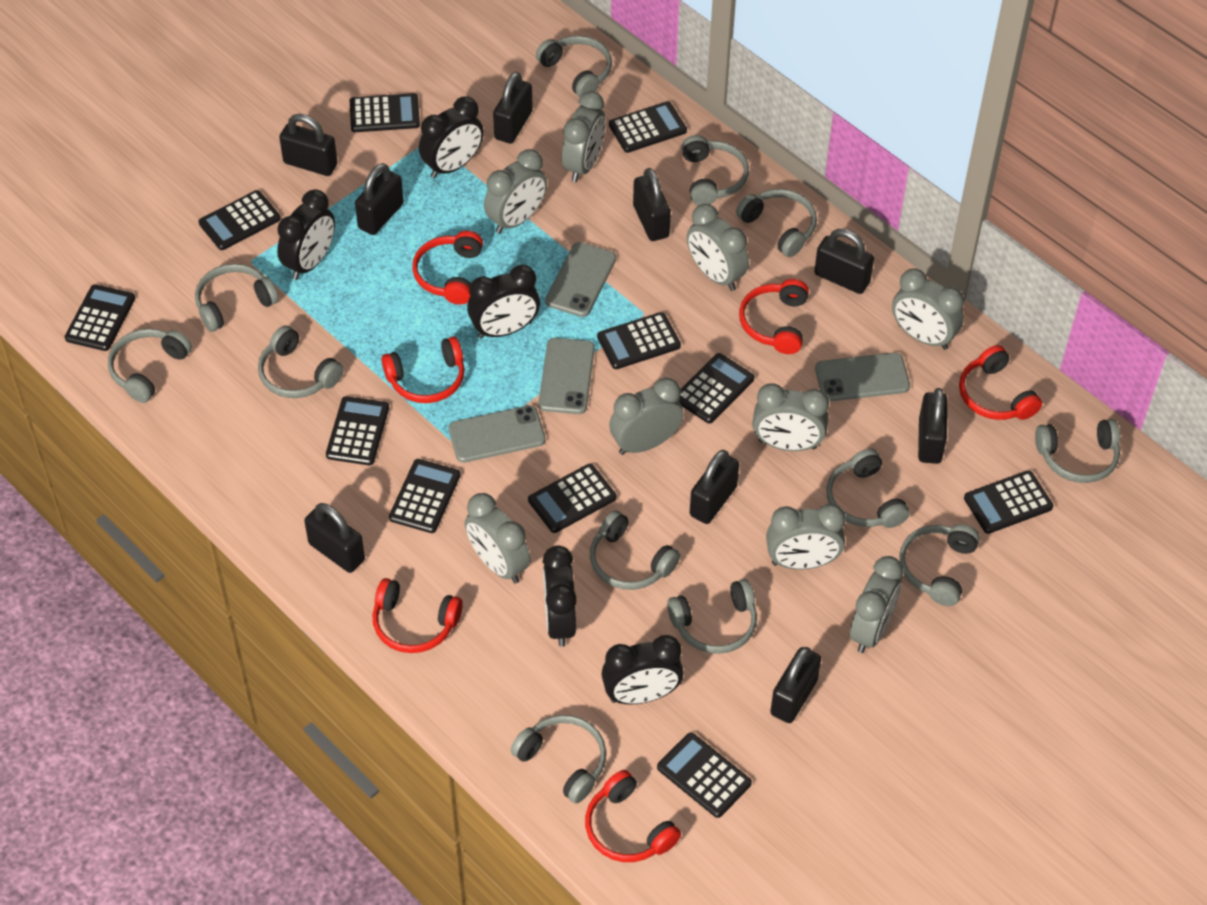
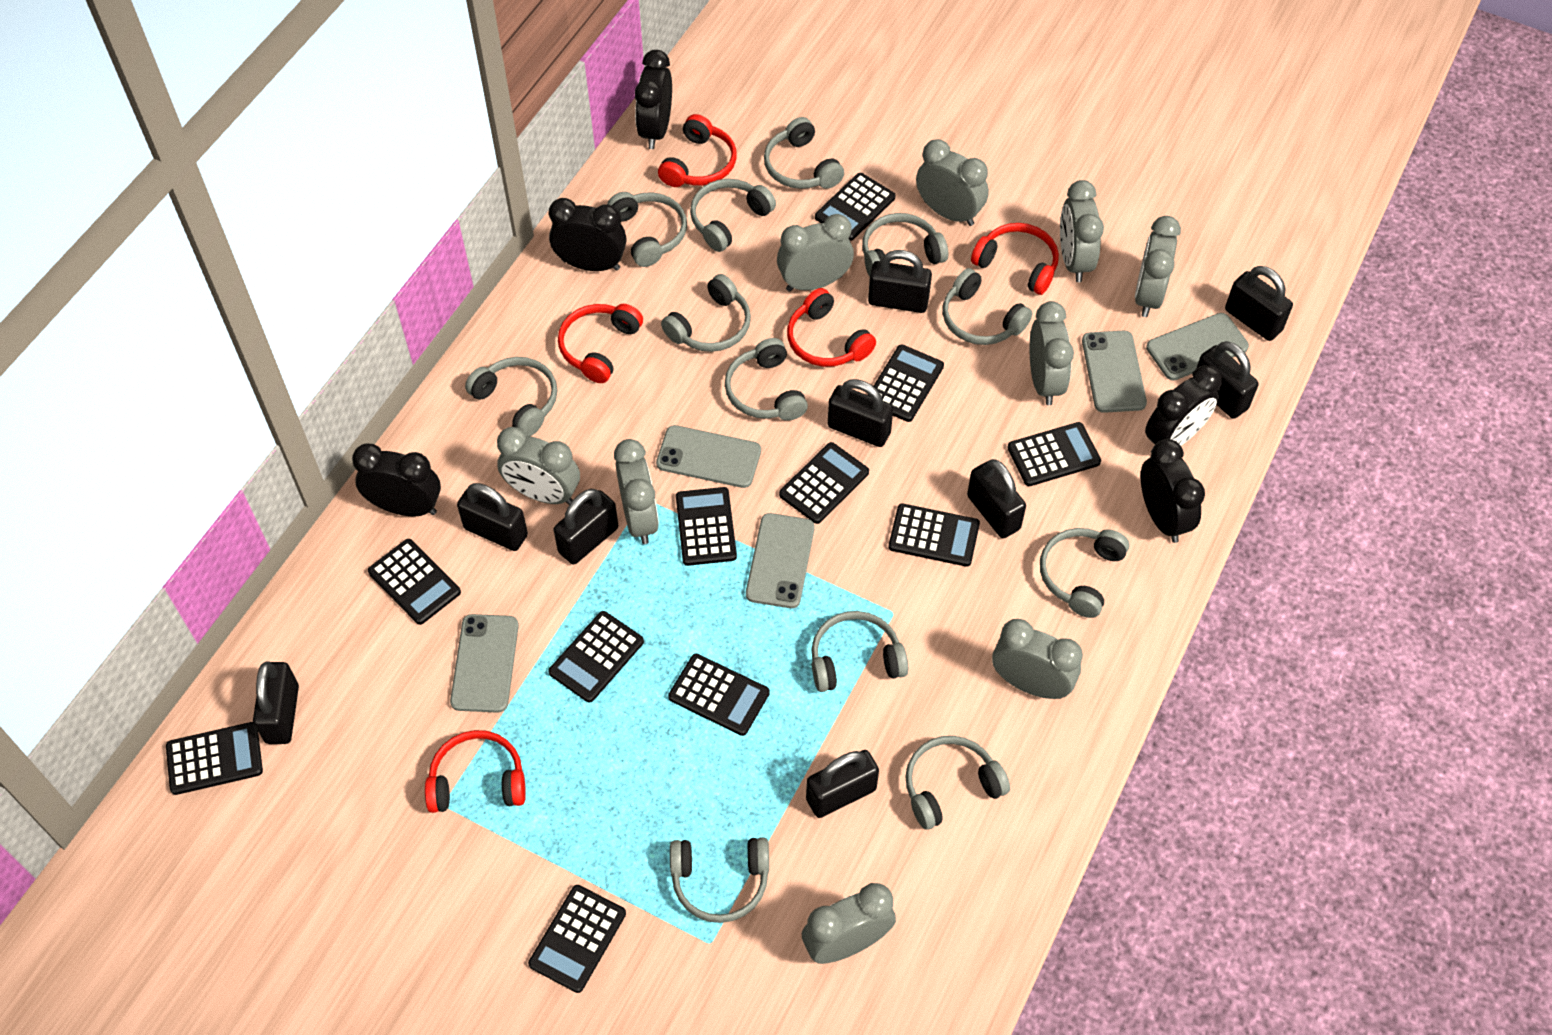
grey phone: 4 -> 5
red headphones: 6 -> 5

